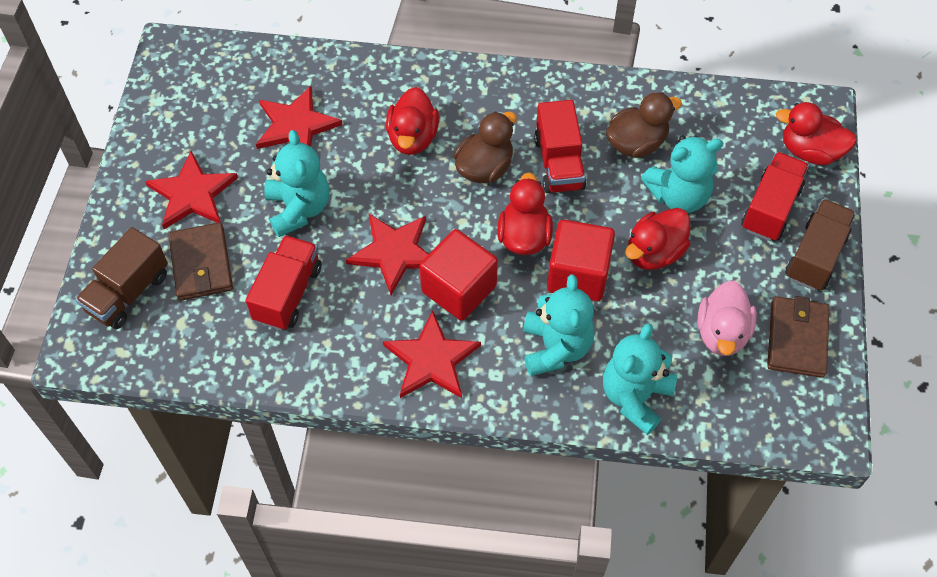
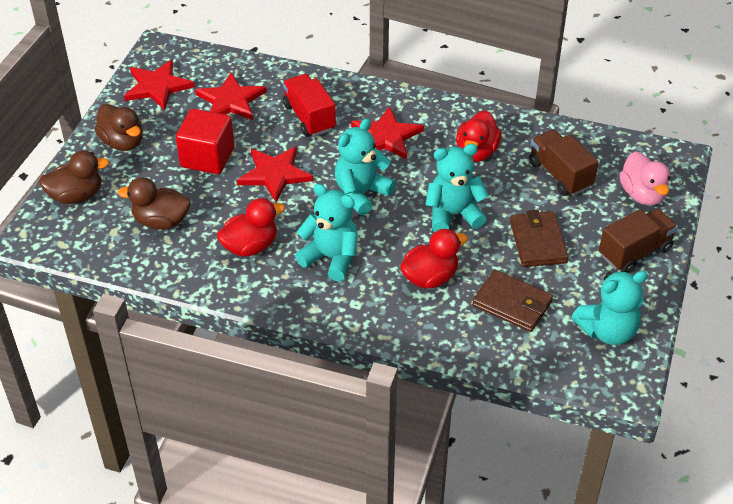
brown duck: 2 -> 3
red cube: 2 -> 1
red duck: 4 -> 3
red truck: 3 -> 1

